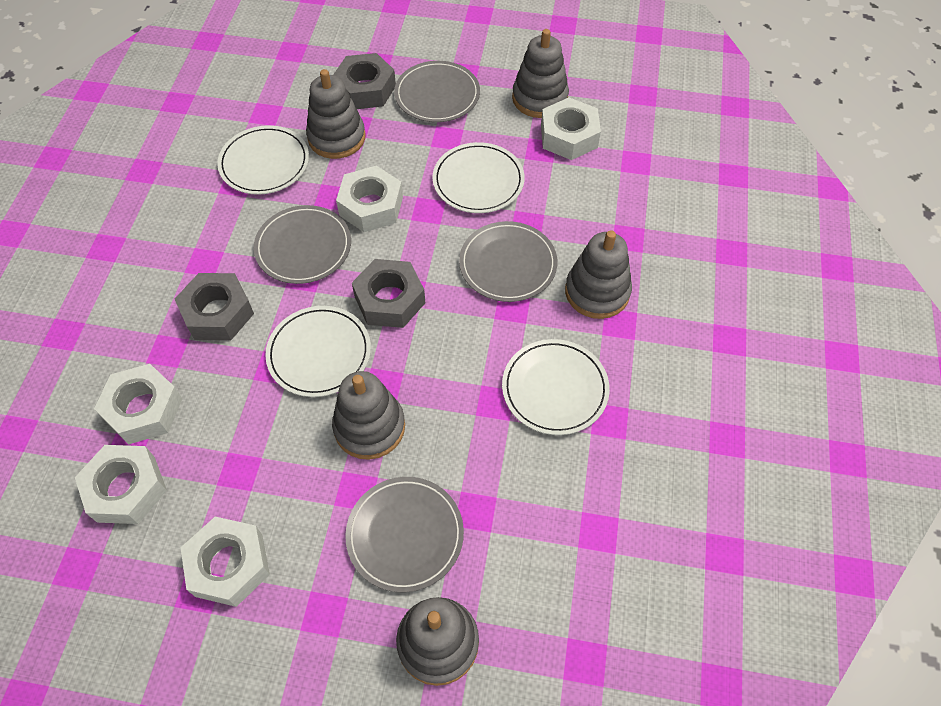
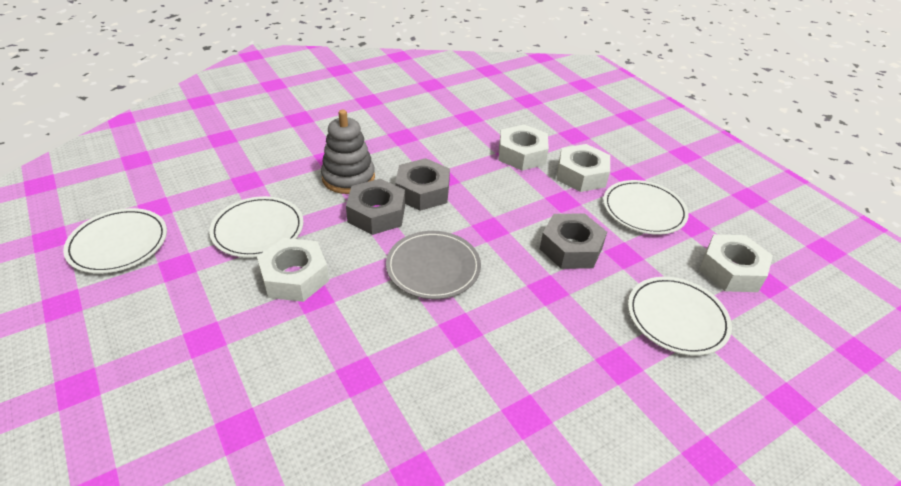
grey plate: 4 -> 1
grey stacking toy: 5 -> 1
white nut: 5 -> 4

